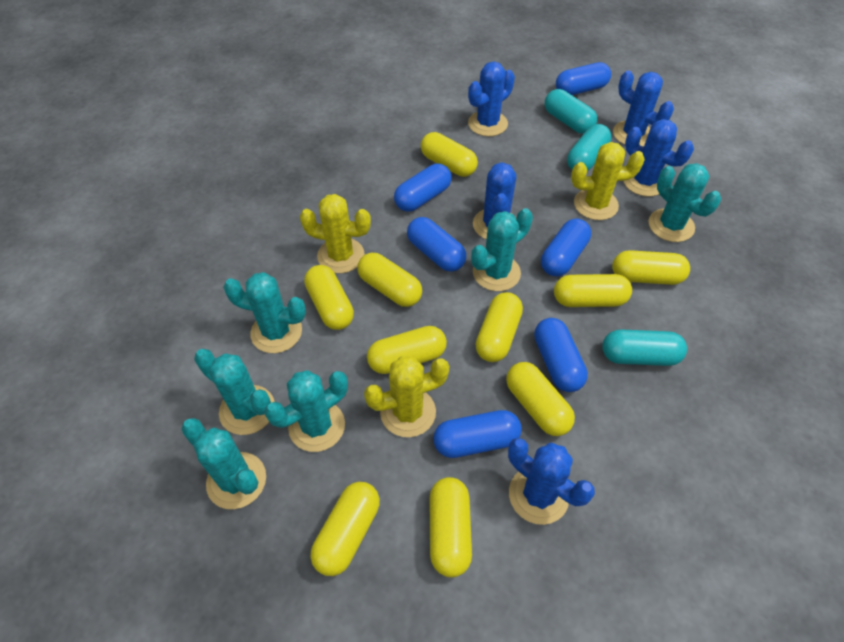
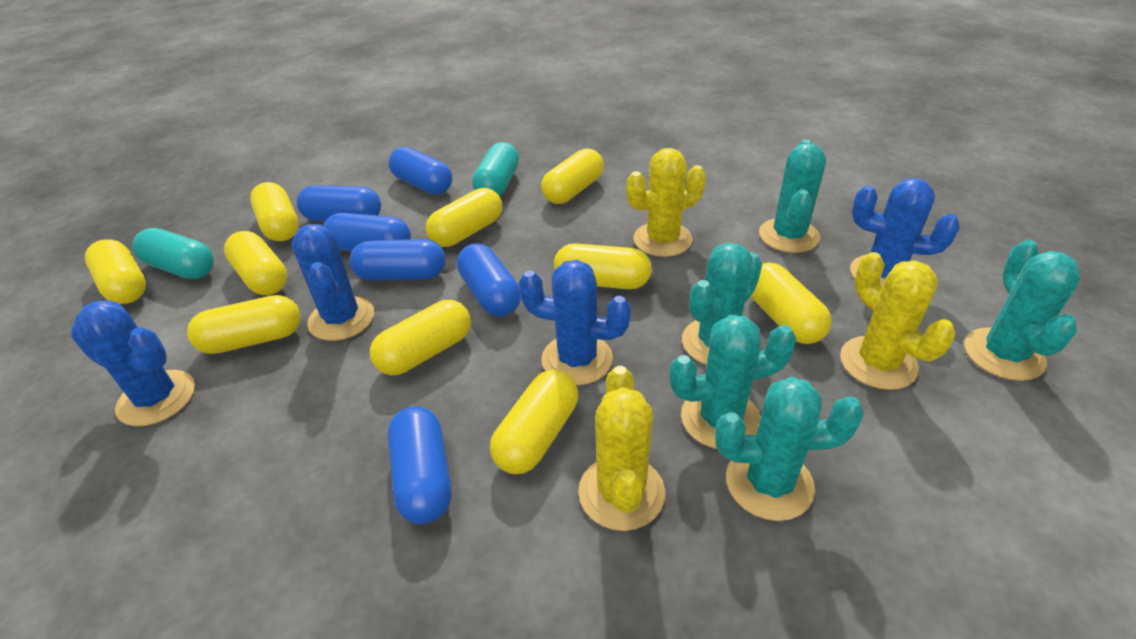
blue cactus: 5 -> 4
turquoise cactus: 6 -> 5
turquoise capsule: 3 -> 2

